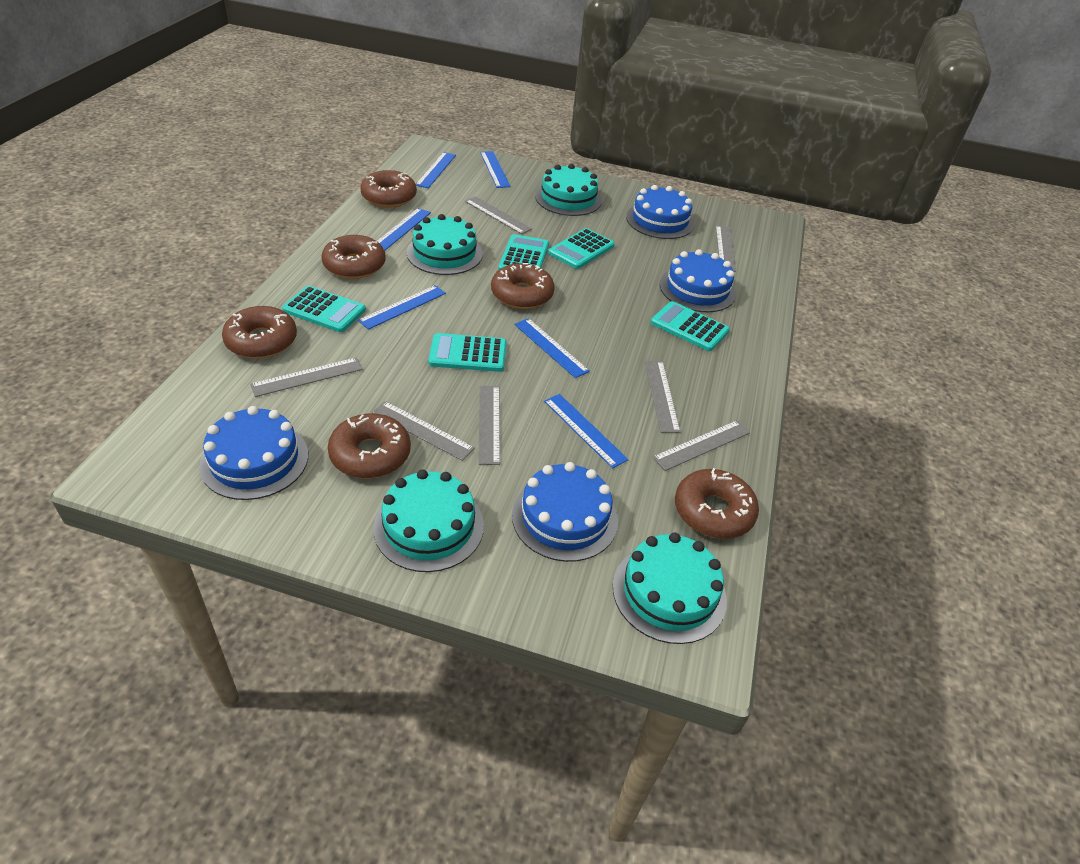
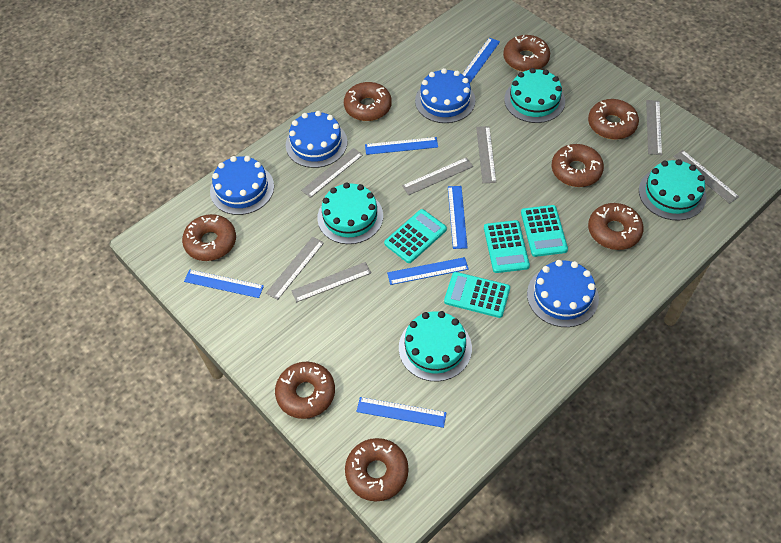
brown donut: 6 -> 8
turquoise calculator: 5 -> 4

